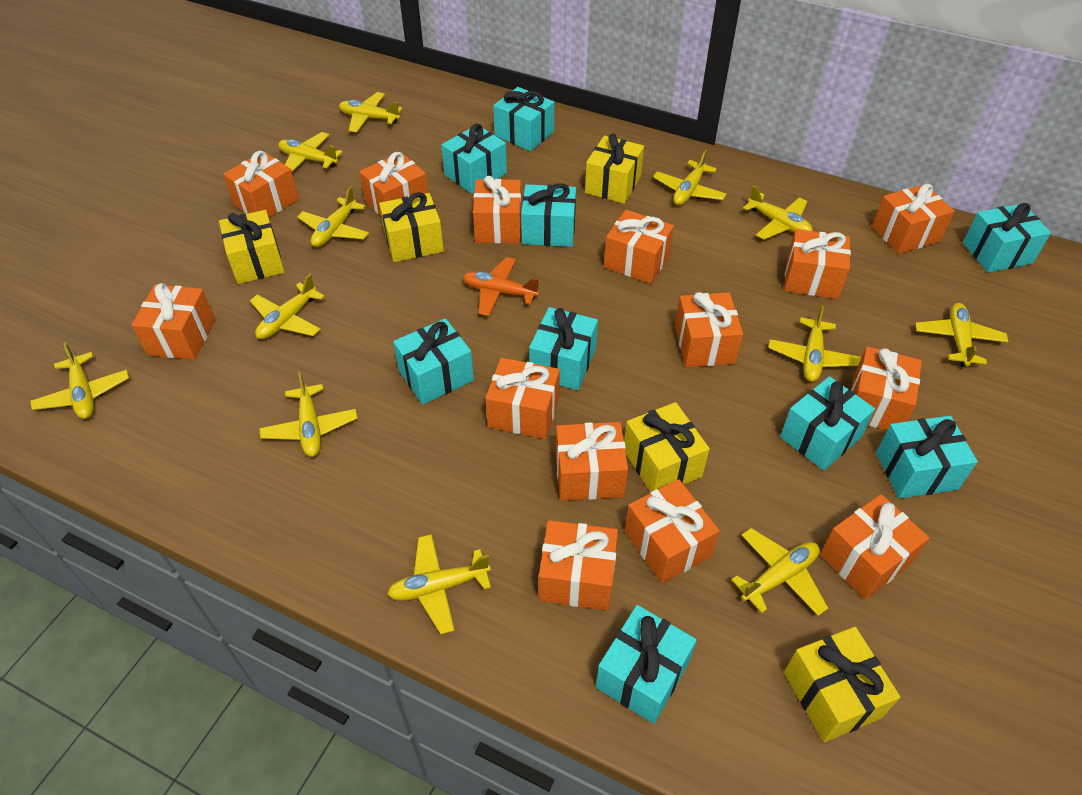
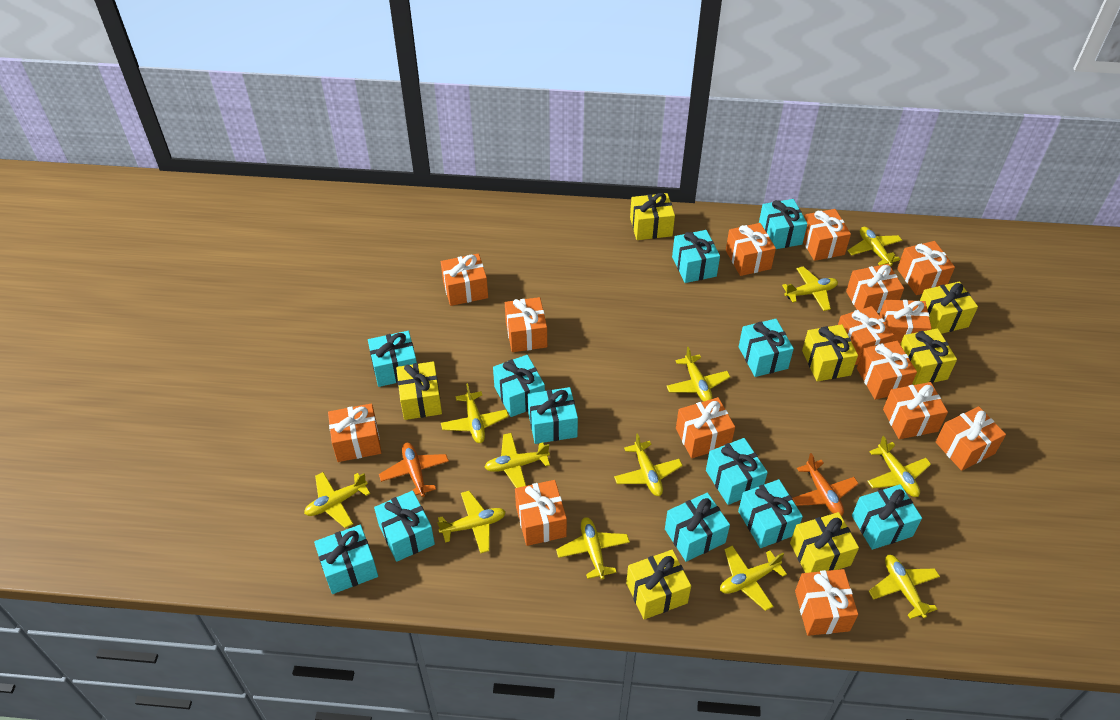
orange gift: 14 -> 15
orange plane: 1 -> 2
turquoise gift: 9 -> 12
yellow gift: 5 -> 7

